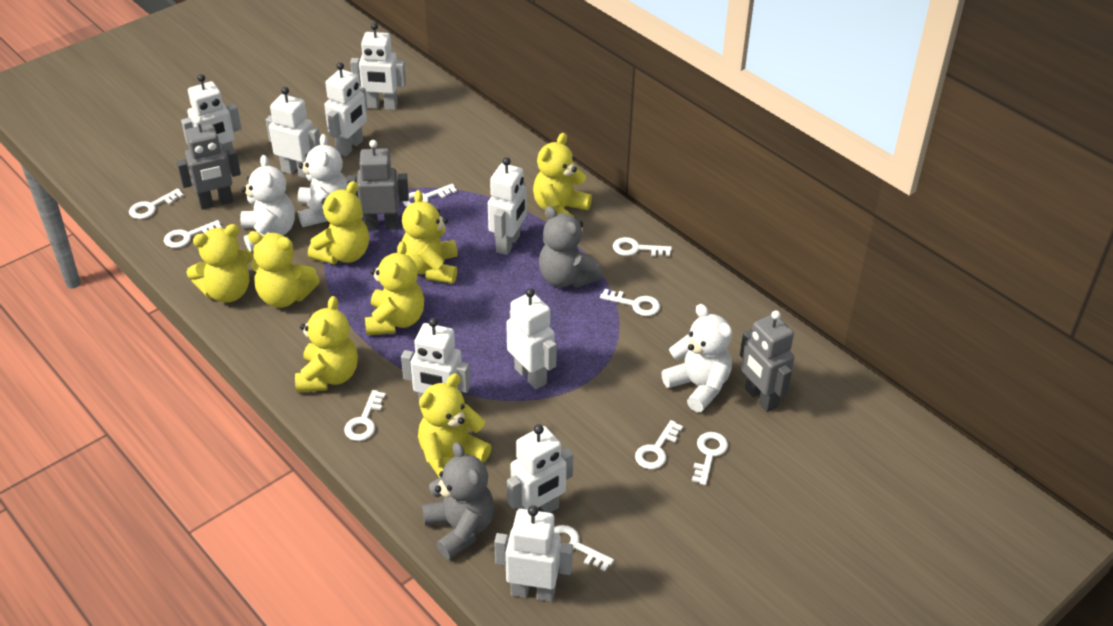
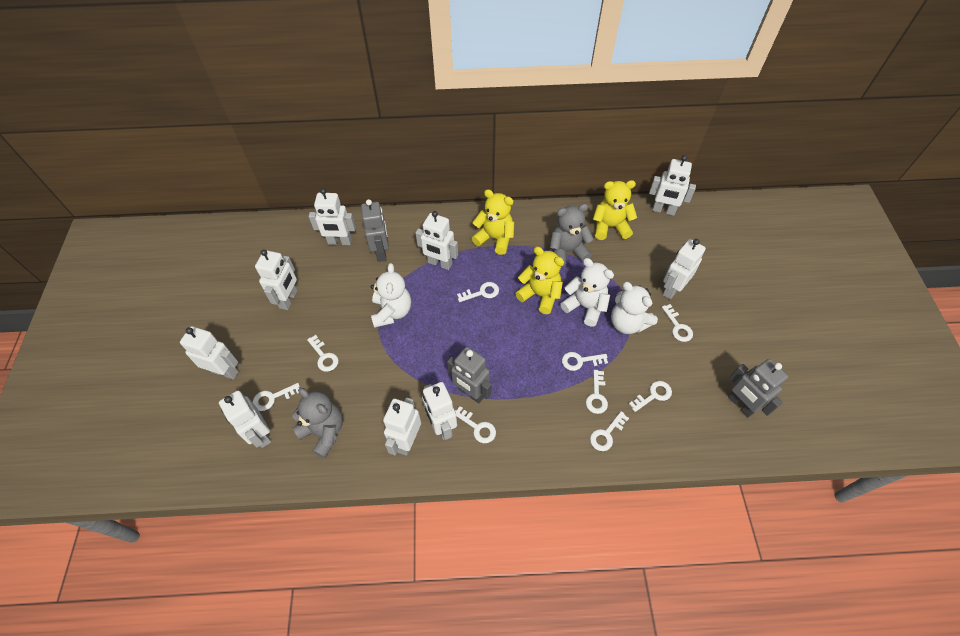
yellow teddy bear: 8 -> 3

